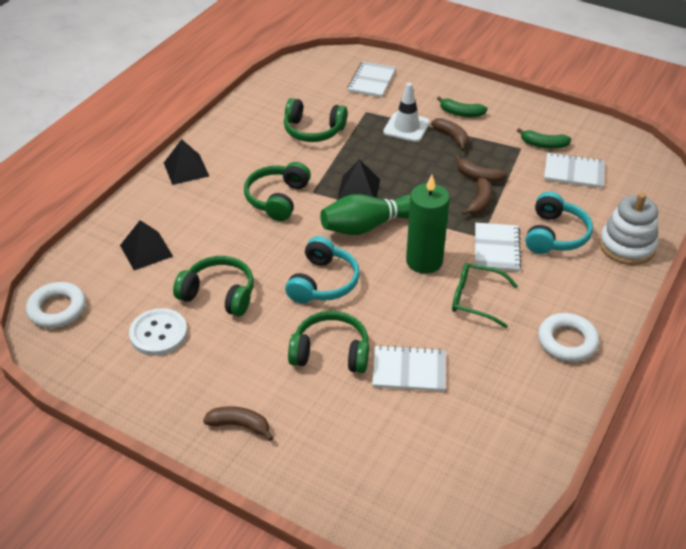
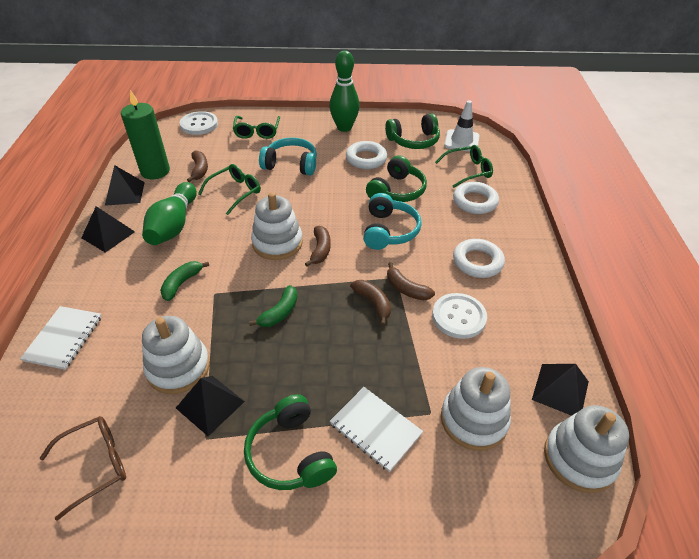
black pyramid: 3 -> 4
brown glasses: 0 -> 1
green bowling pin: 1 -> 2
green glasses: 1 -> 3
green headphones: 4 -> 3
white button: 1 -> 2
white notebook: 4 -> 2
white ring: 2 -> 3
white stacking toy: 1 -> 4

